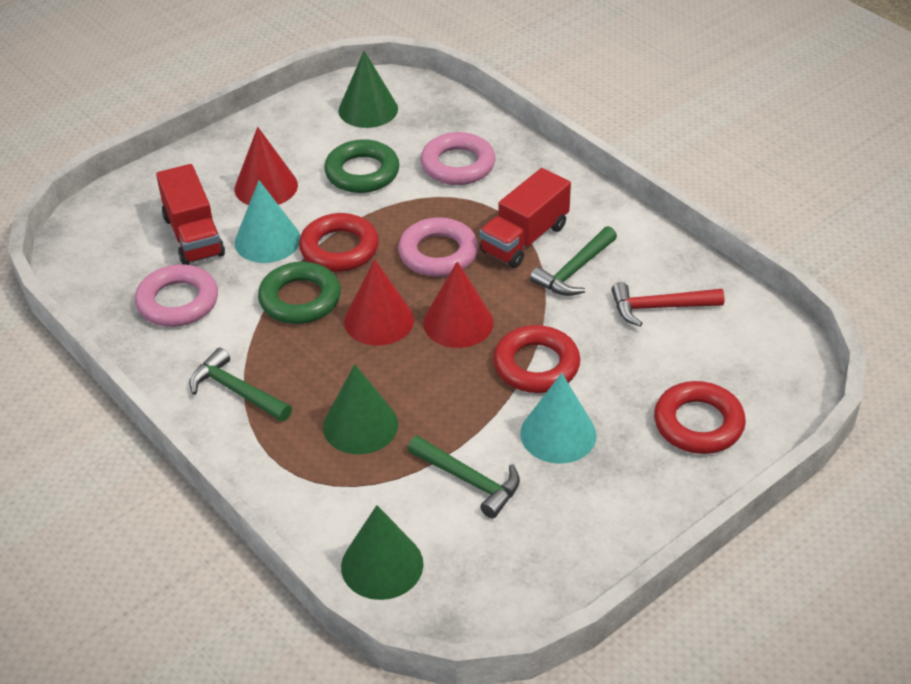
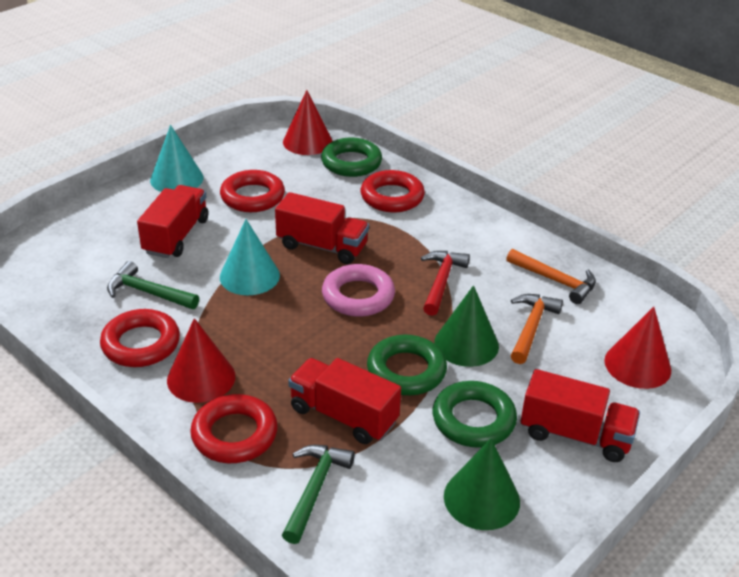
green cone: 3 -> 2
green hammer: 3 -> 2
green ring: 2 -> 3
orange hammer: 0 -> 2
pink ring: 3 -> 1
red ring: 3 -> 4
red truck: 2 -> 4

